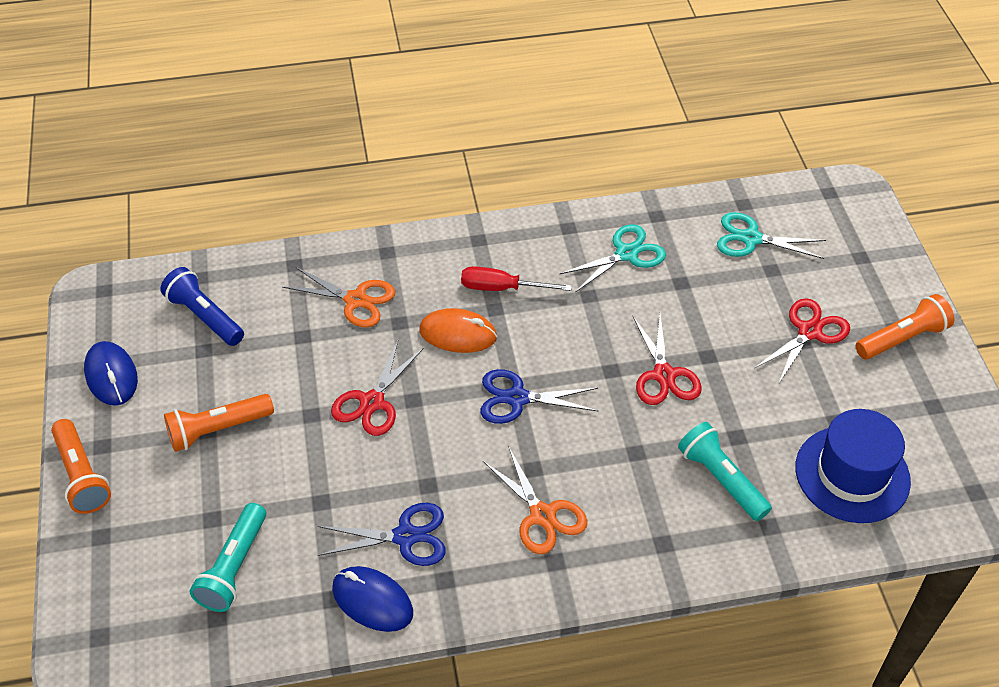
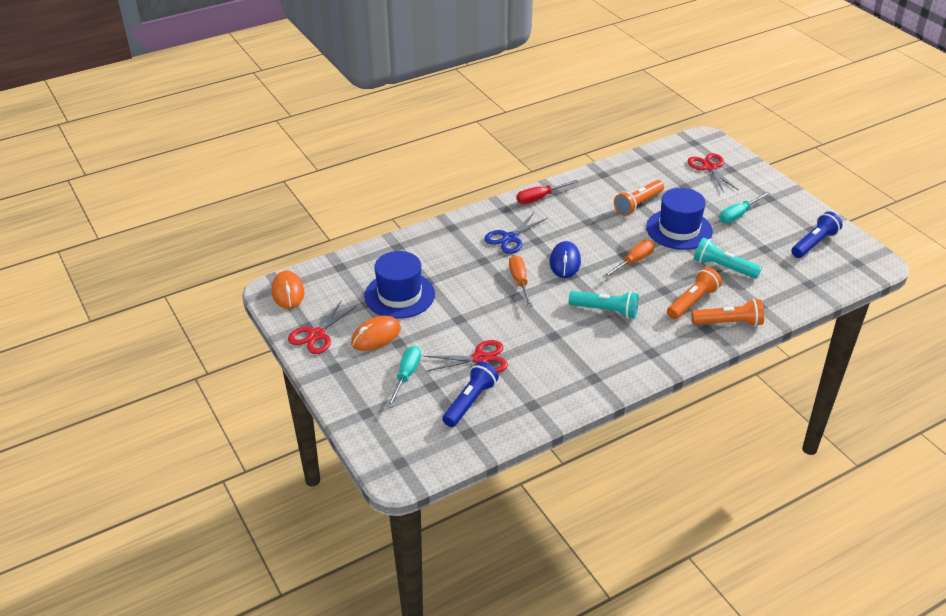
blue flashlight: 1 -> 2
blue hat: 1 -> 2
blue mouse: 2 -> 1
blue scissors: 2 -> 1
orange mouse: 1 -> 2
orange scissors: 2 -> 0
orange screwdriver: 0 -> 2
turquoise scissors: 2 -> 0
turquoise screwdriver: 0 -> 2

